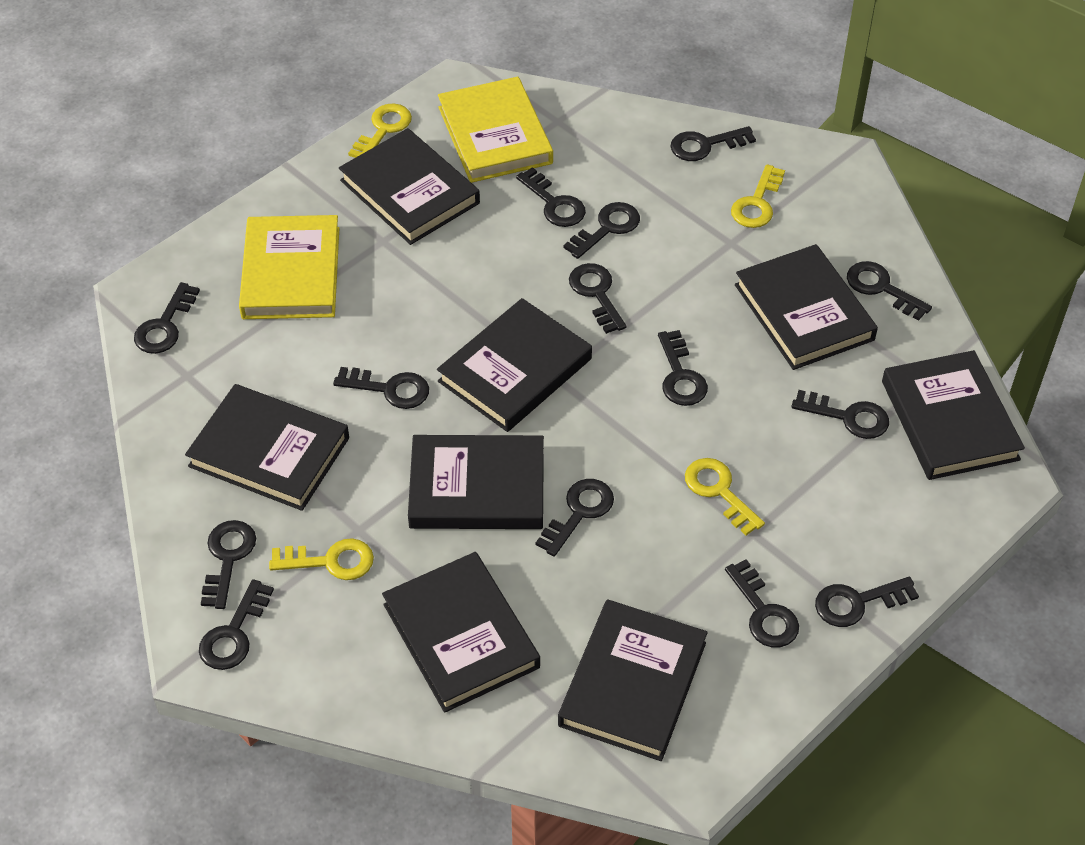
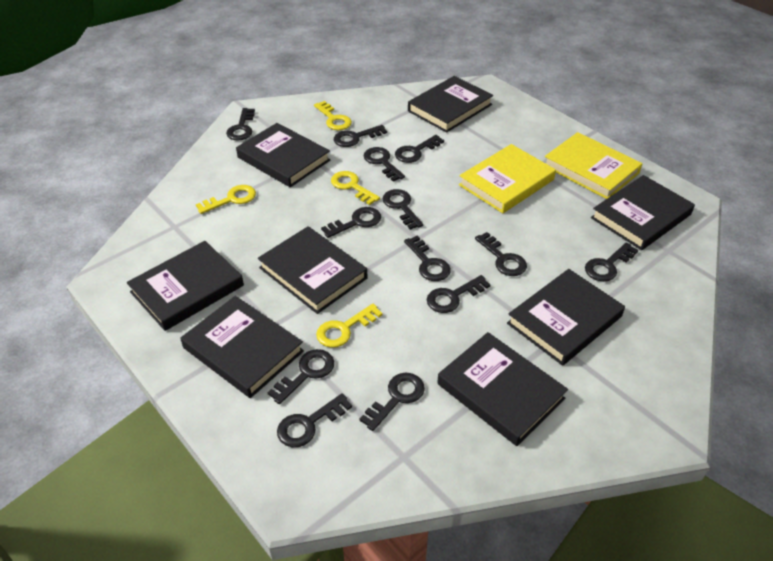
black key: 14 -> 13

